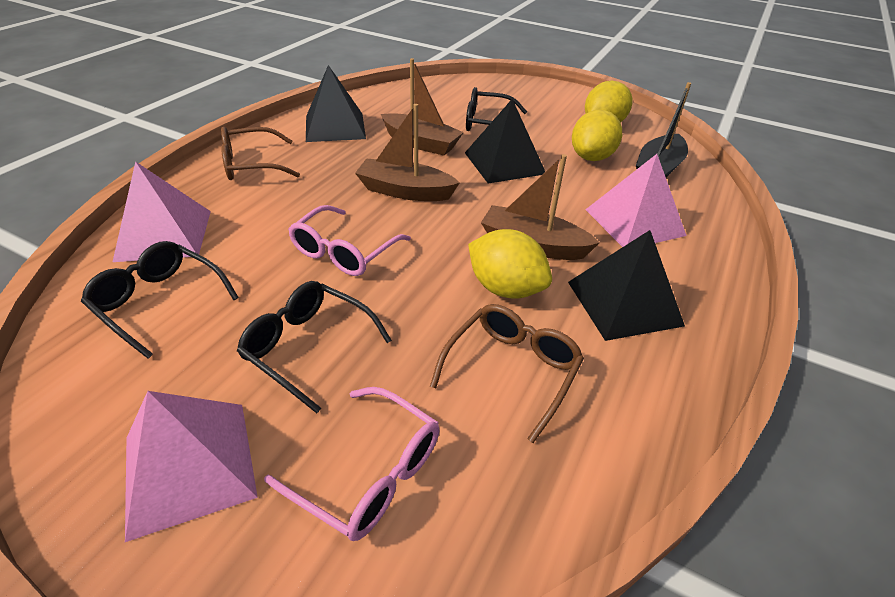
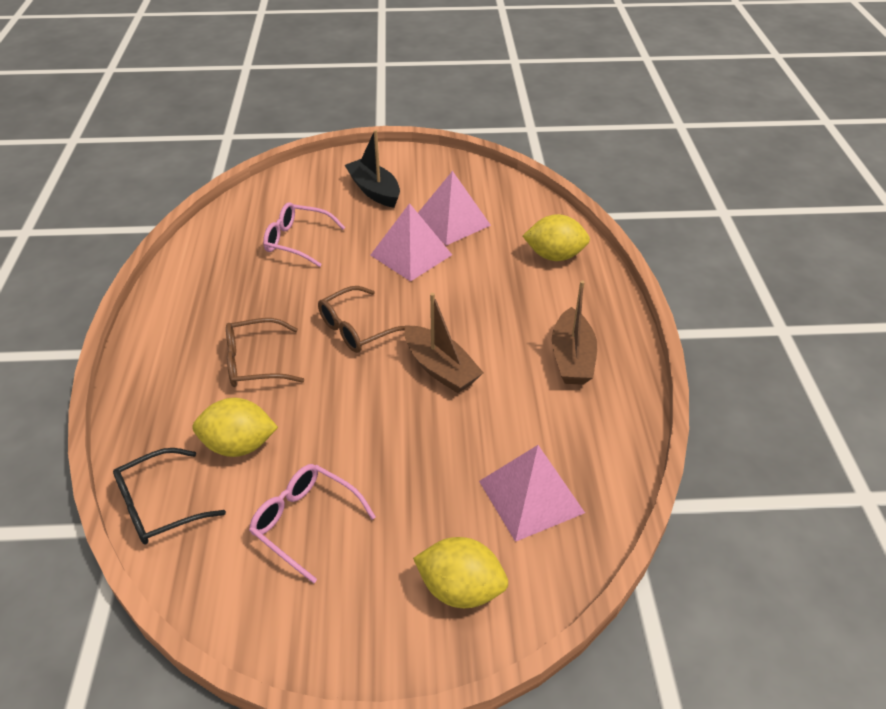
black glasses: 3 -> 1
black pyramid: 3 -> 0
brown boat: 3 -> 2

